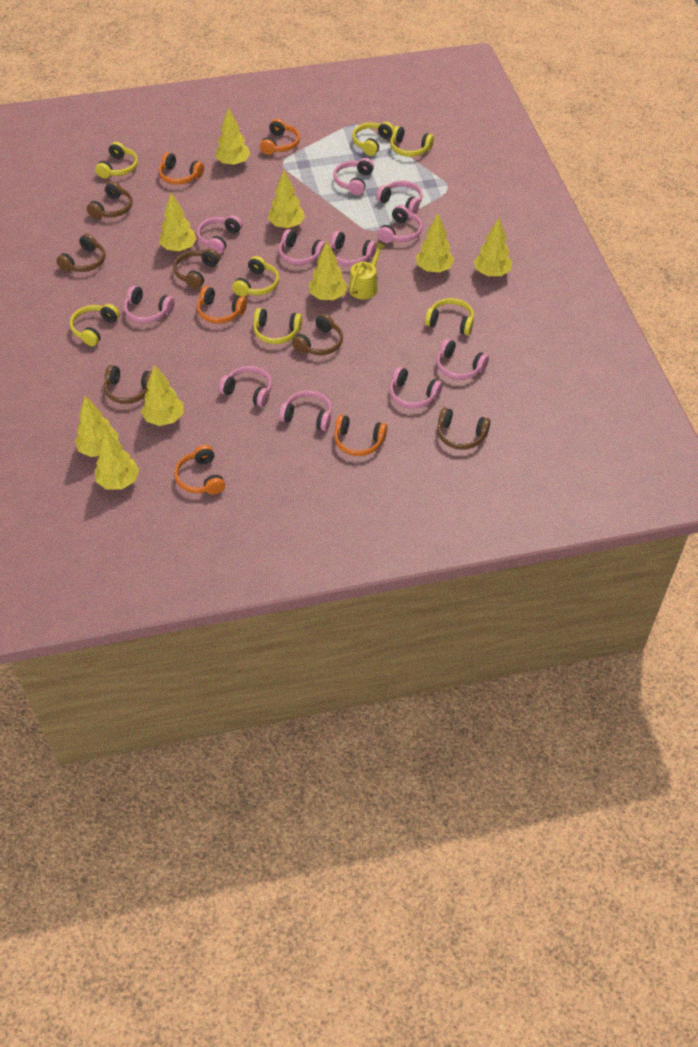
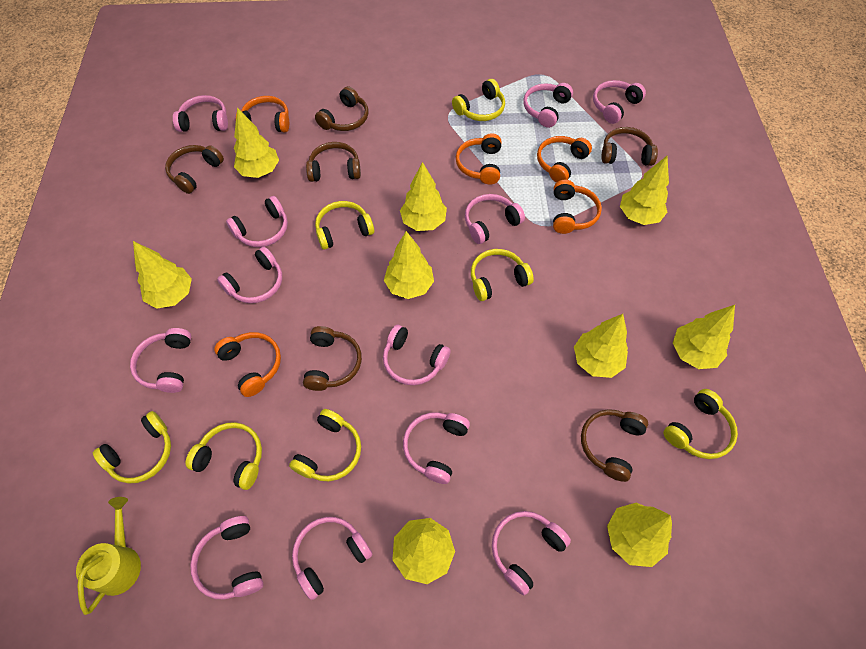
pink headphones: 11 -> 12

